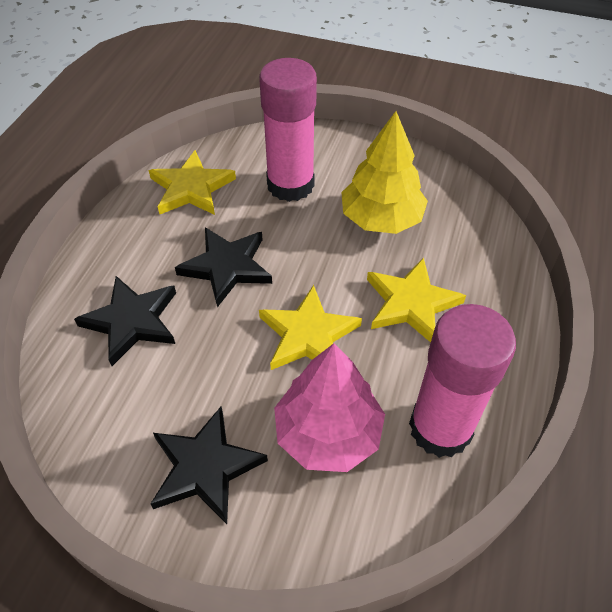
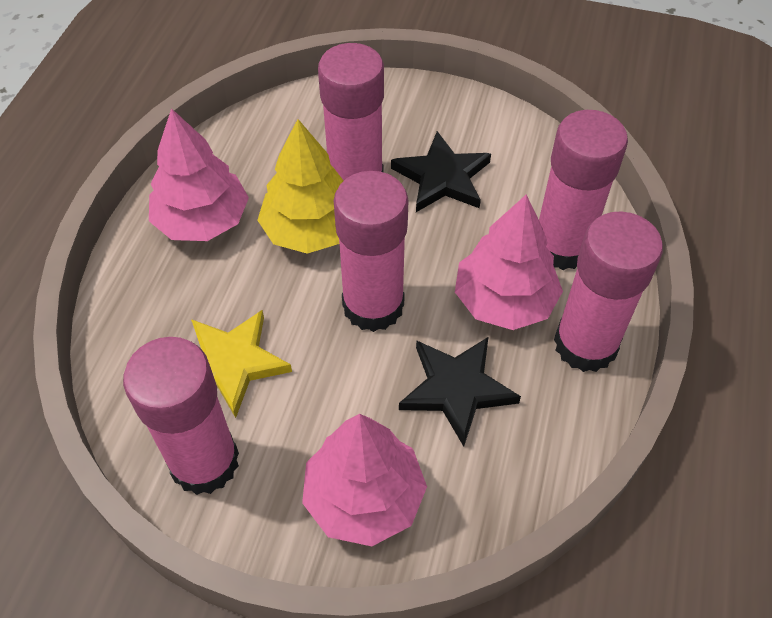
black star: 3 -> 2
pink glue stick: 2 -> 5
pink tree: 1 -> 3
yellow star: 3 -> 1

